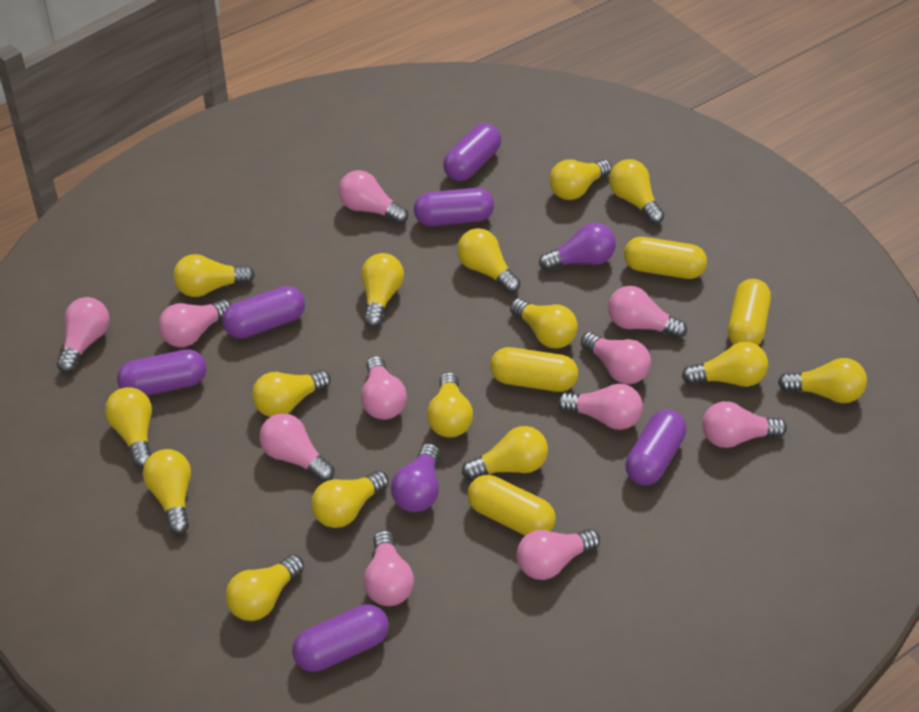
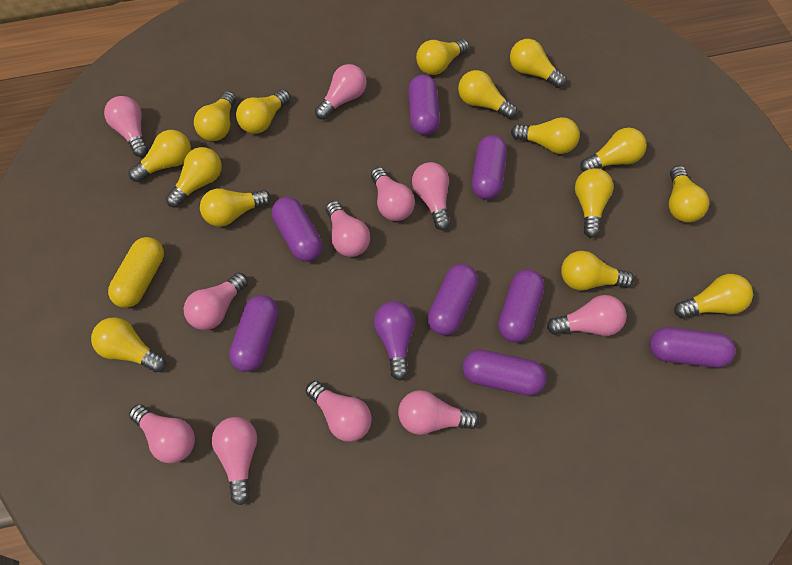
purple capsule: 6 -> 8
purple light bulb: 2 -> 1
yellow capsule: 4 -> 1

